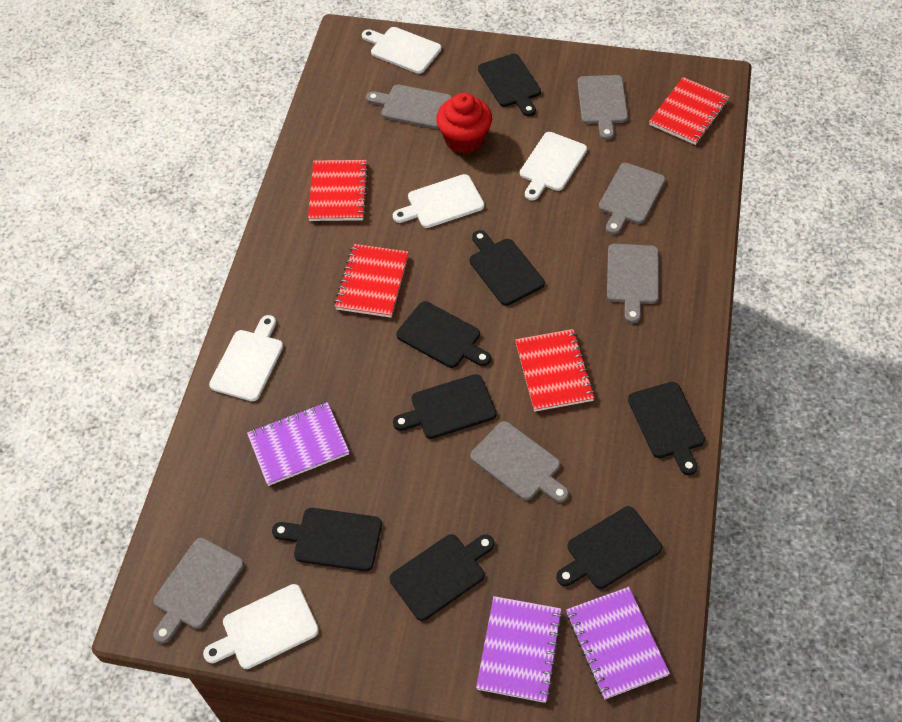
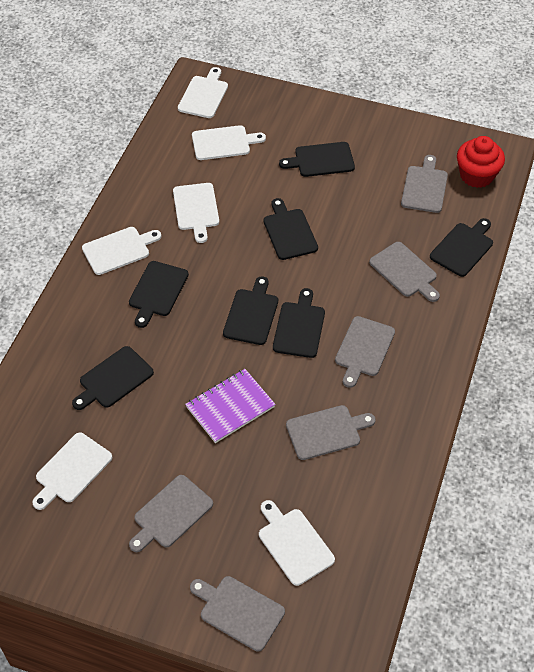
black cutting board: 8 -> 7
purple notebook: 3 -> 1
red notebook: 4 -> 0
white cutting board: 5 -> 6

